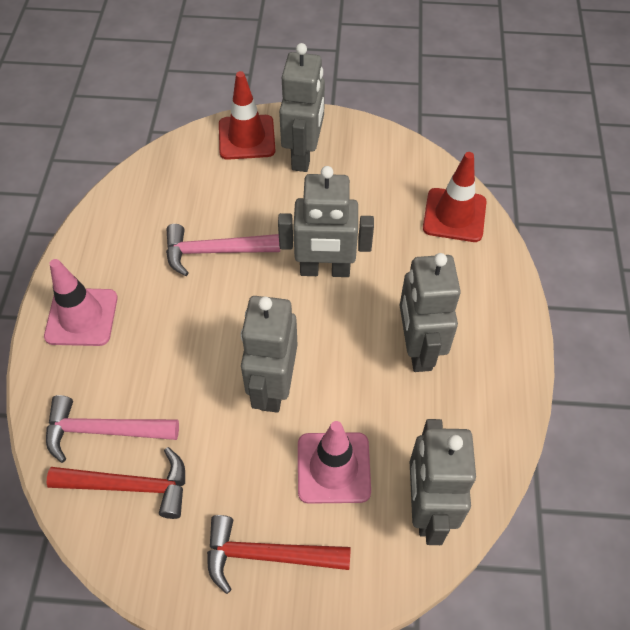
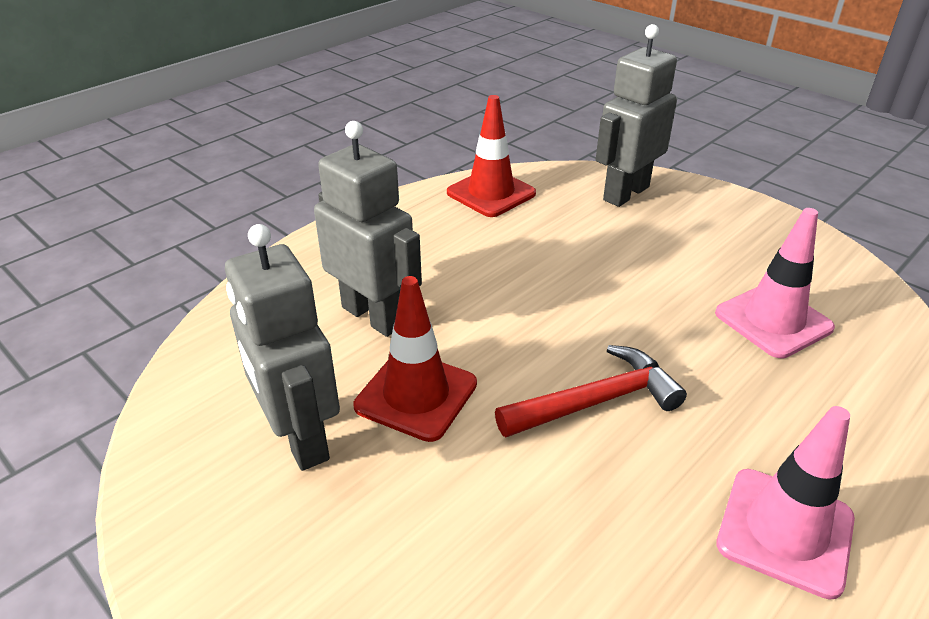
grey robot: 5 -> 3
pink hammer: 2 -> 0
red hammer: 2 -> 1

